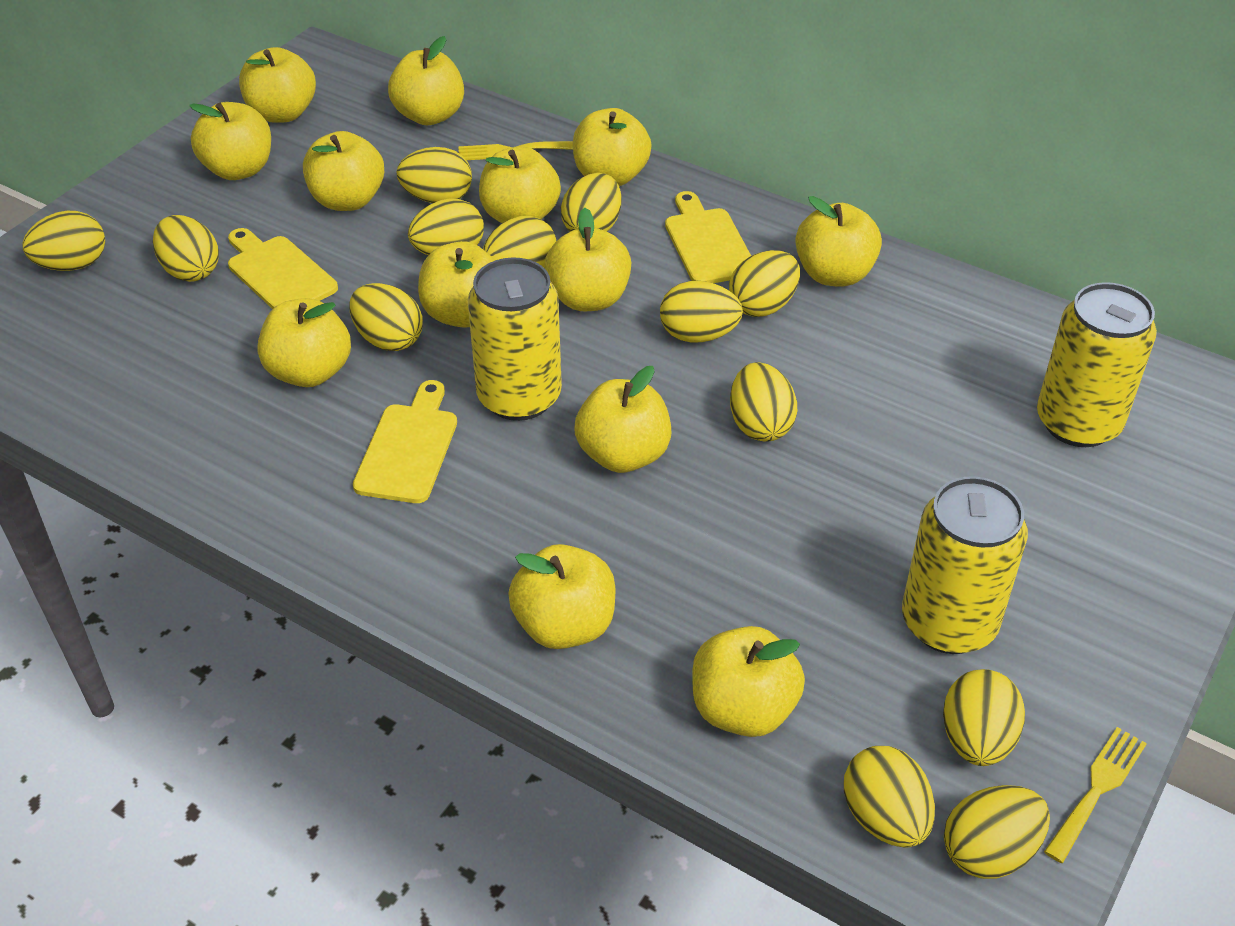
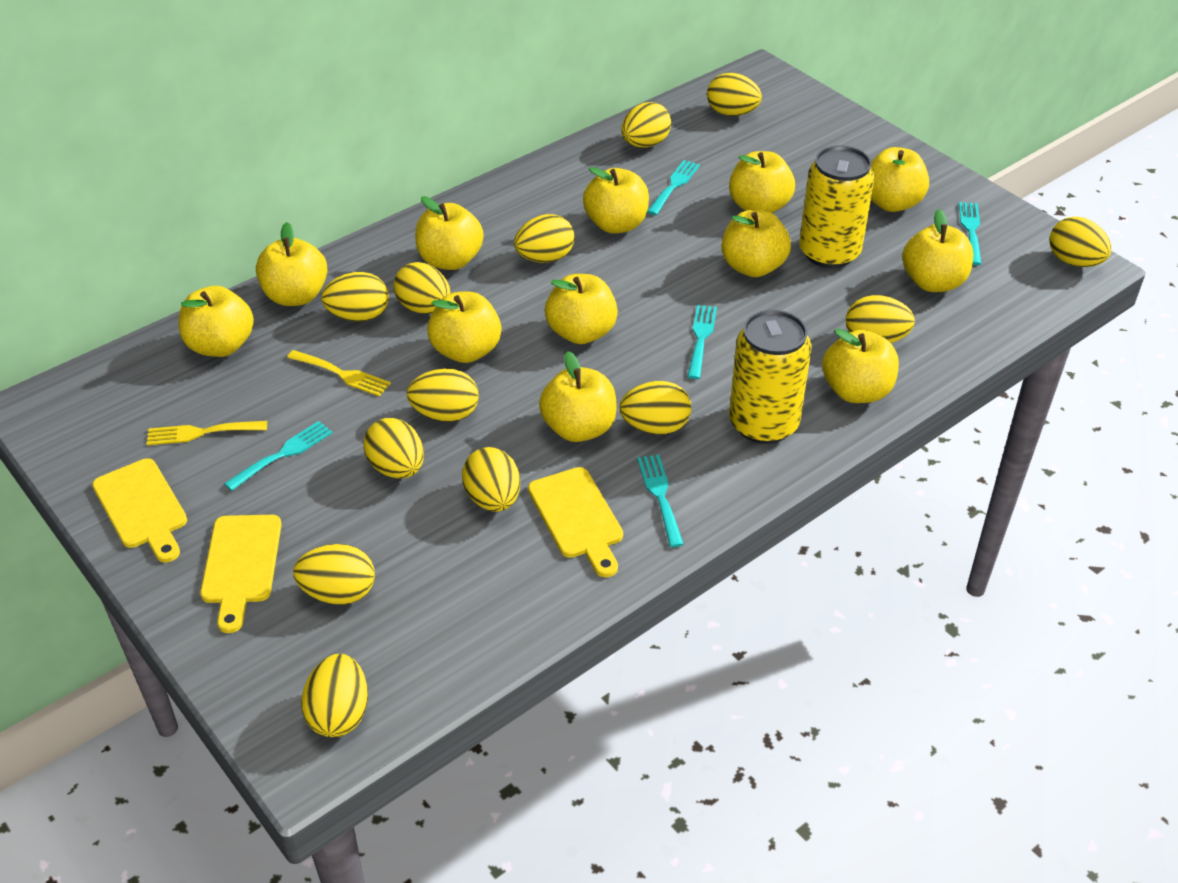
turquoise fork: 0 -> 5
yellow apple: 13 -> 12
yellow can: 3 -> 2

